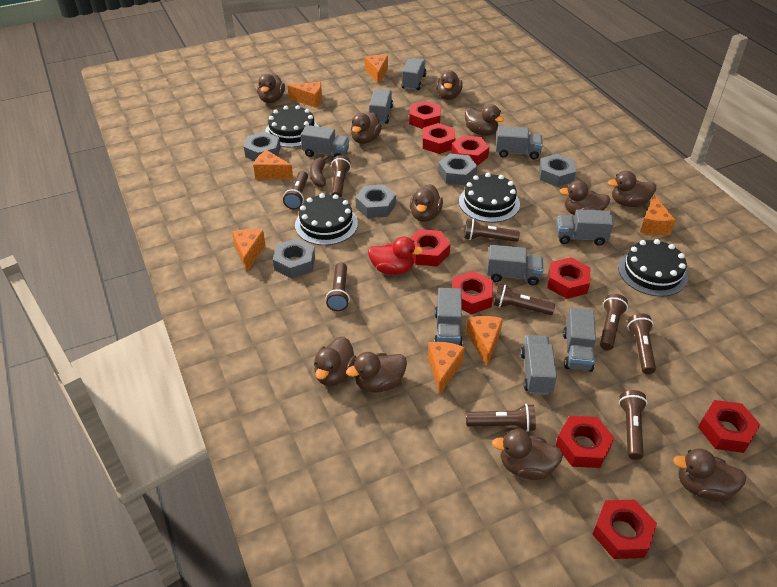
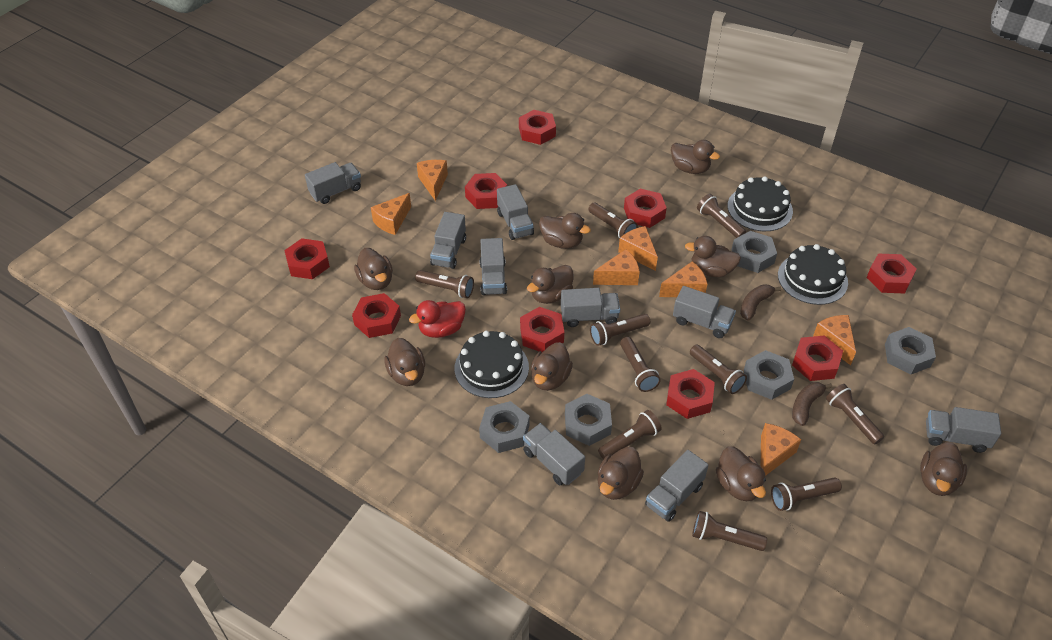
black cake: 4 -> 3
brown banana: 1 -> 2
brown duck: 11 -> 10
brown flashlight: 9 -> 10

